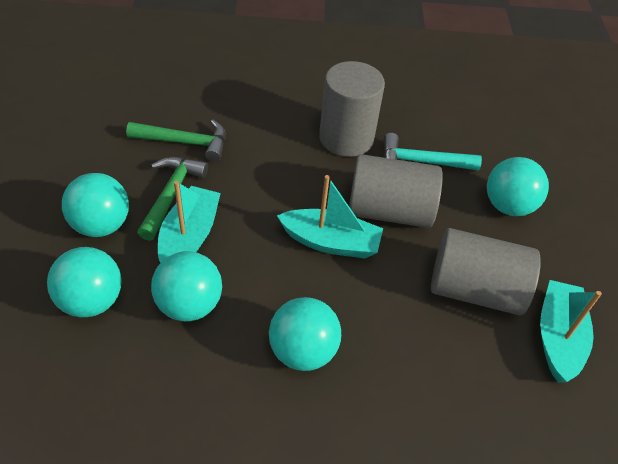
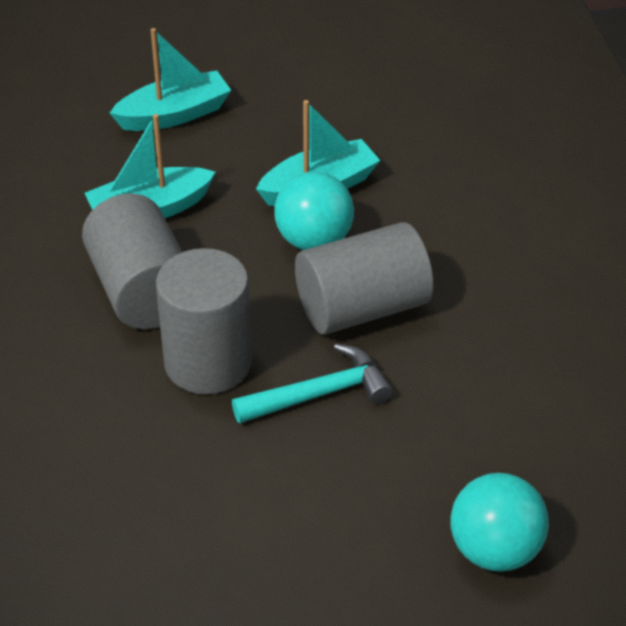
green hammer: 2 -> 0
turquoise ball: 5 -> 2

